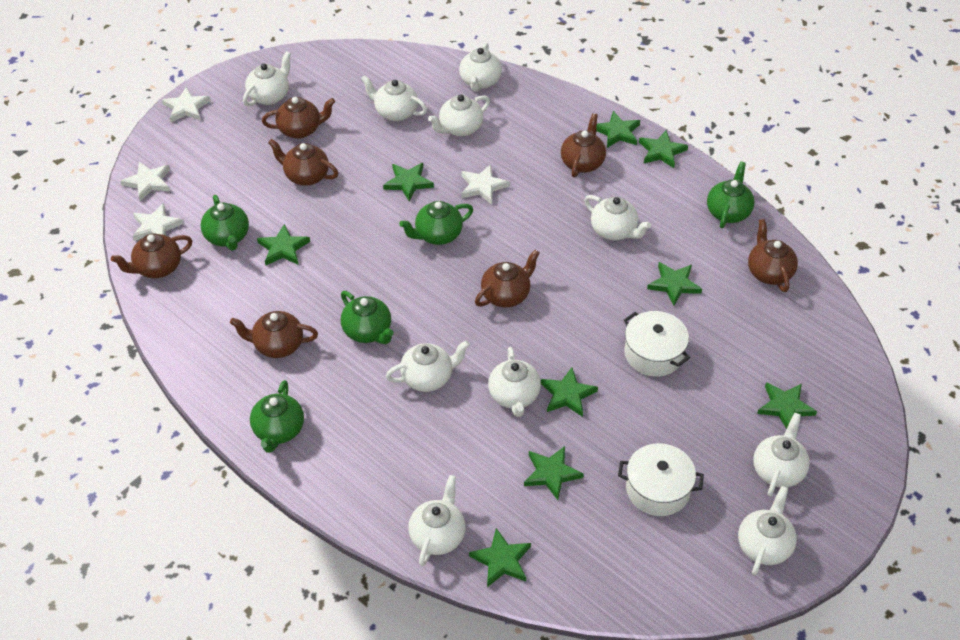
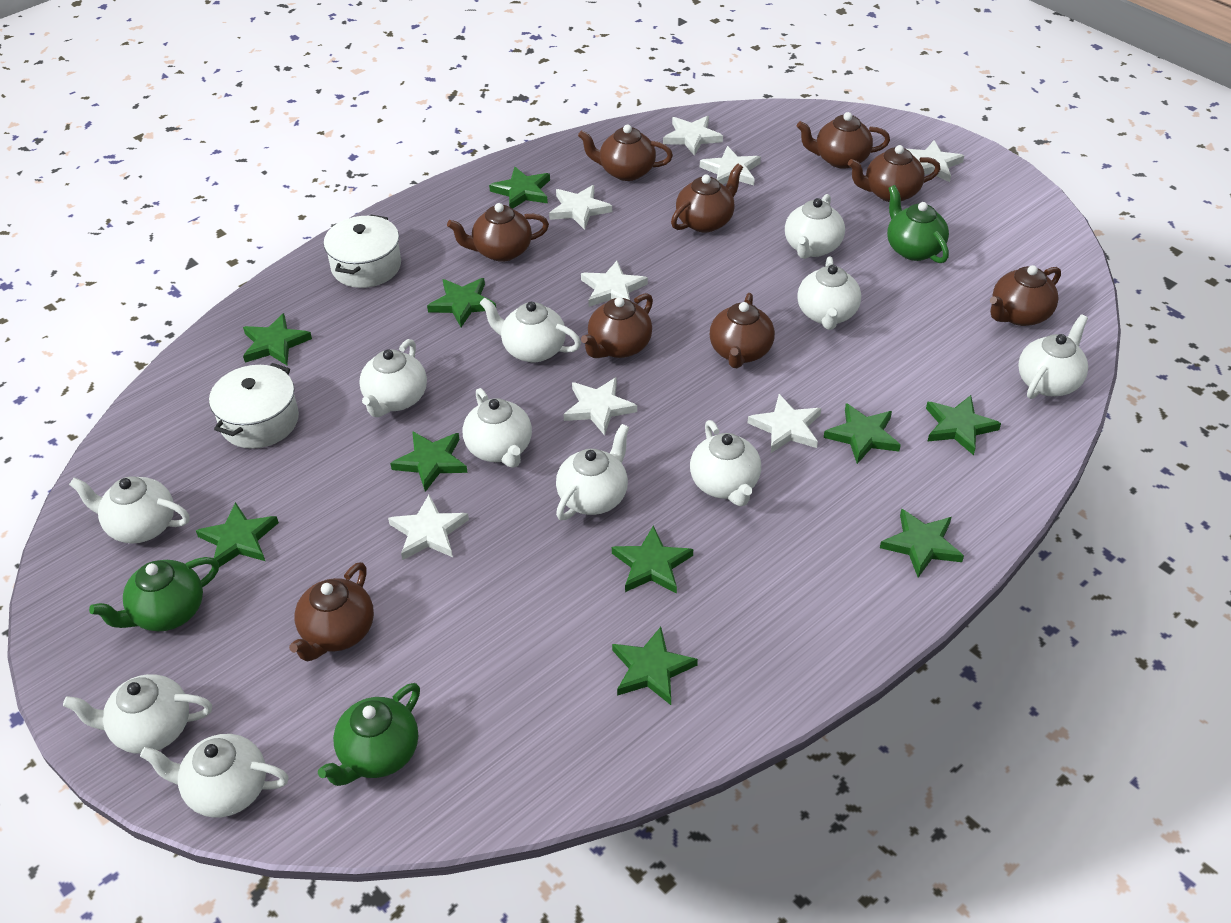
brown teapot: 7 -> 9
green star: 9 -> 10
green teapot: 5 -> 3
white star: 4 -> 8
white teapot: 10 -> 11

